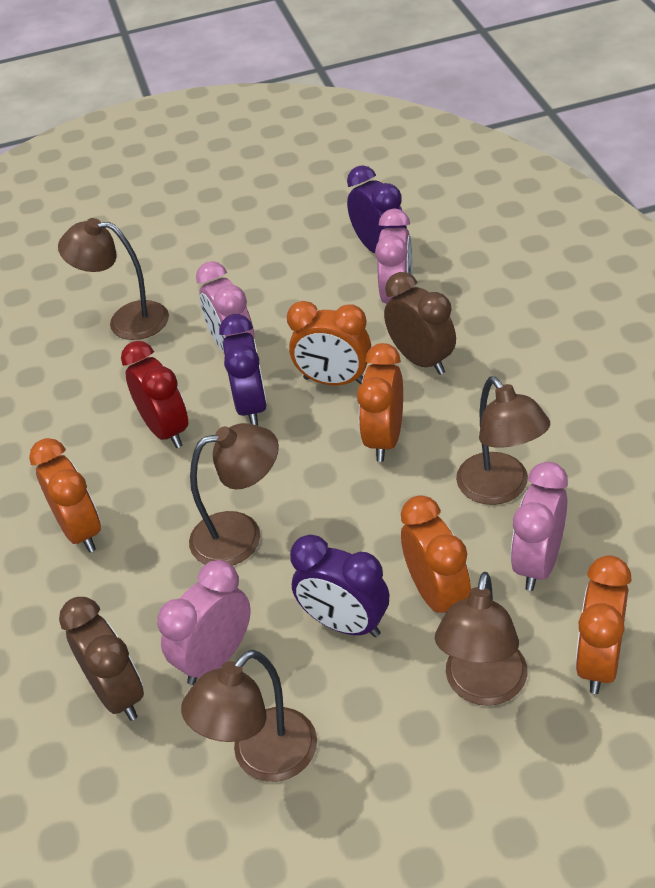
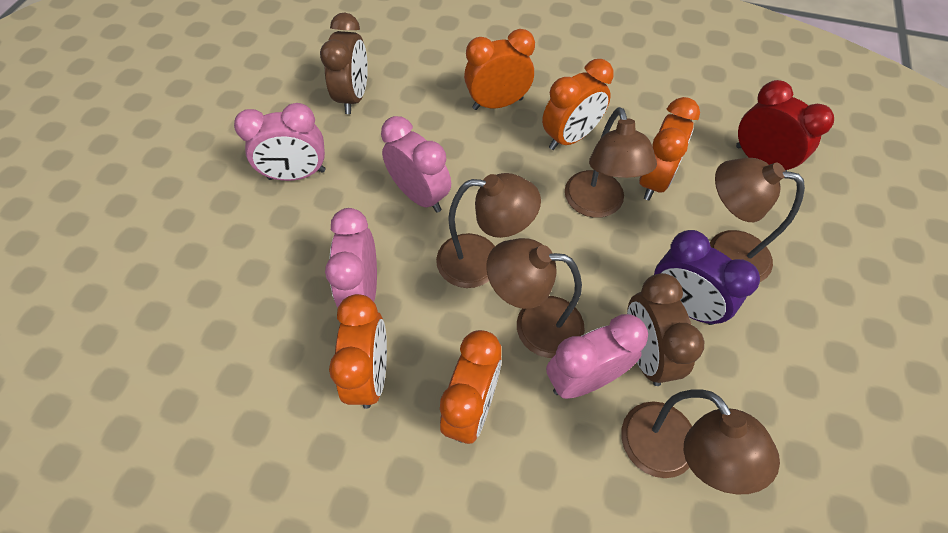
purple clock: 3 -> 1

